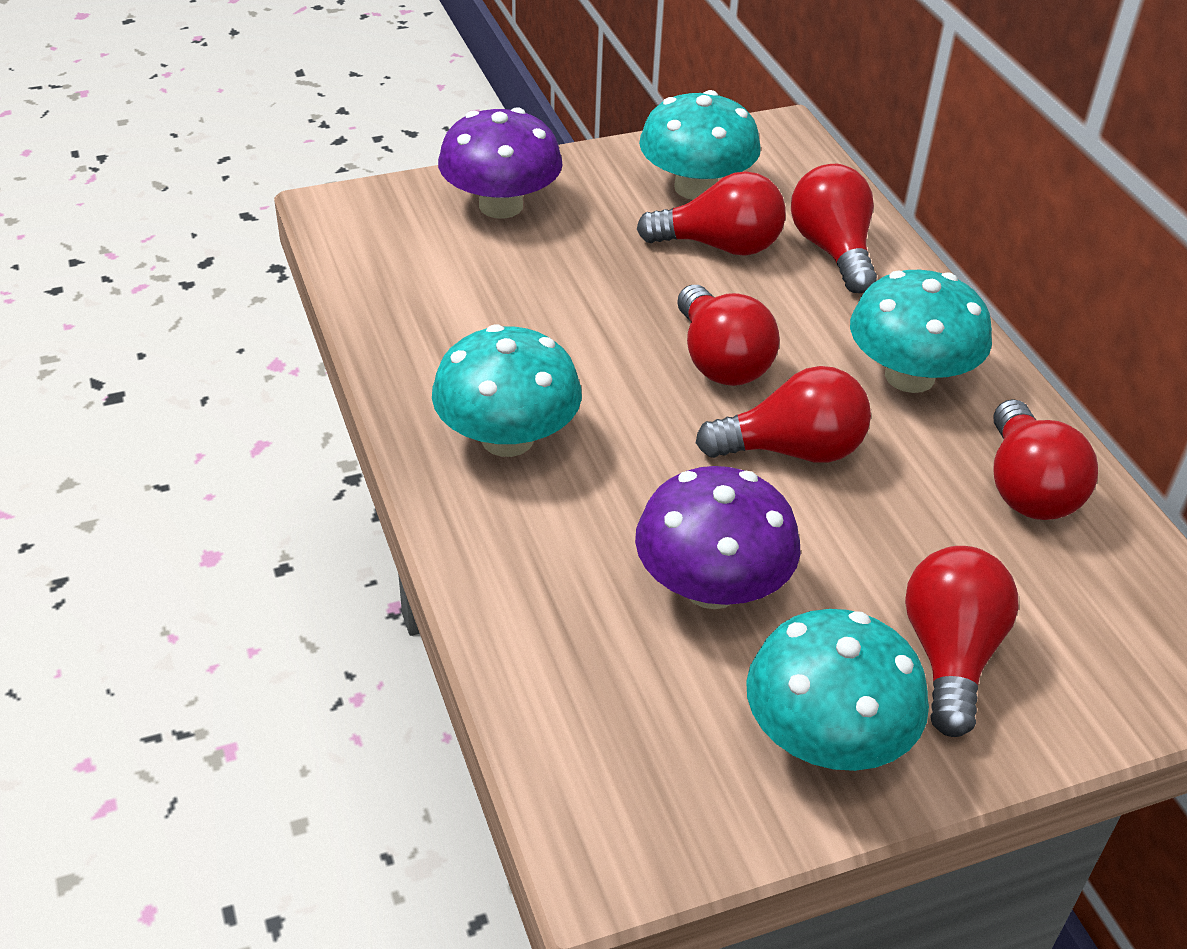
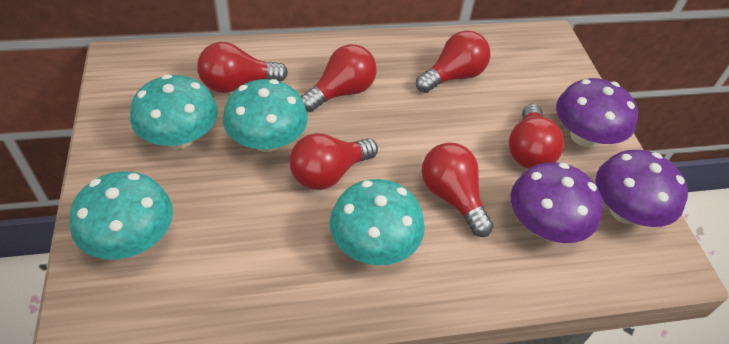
purple mushroom: 2 -> 3

